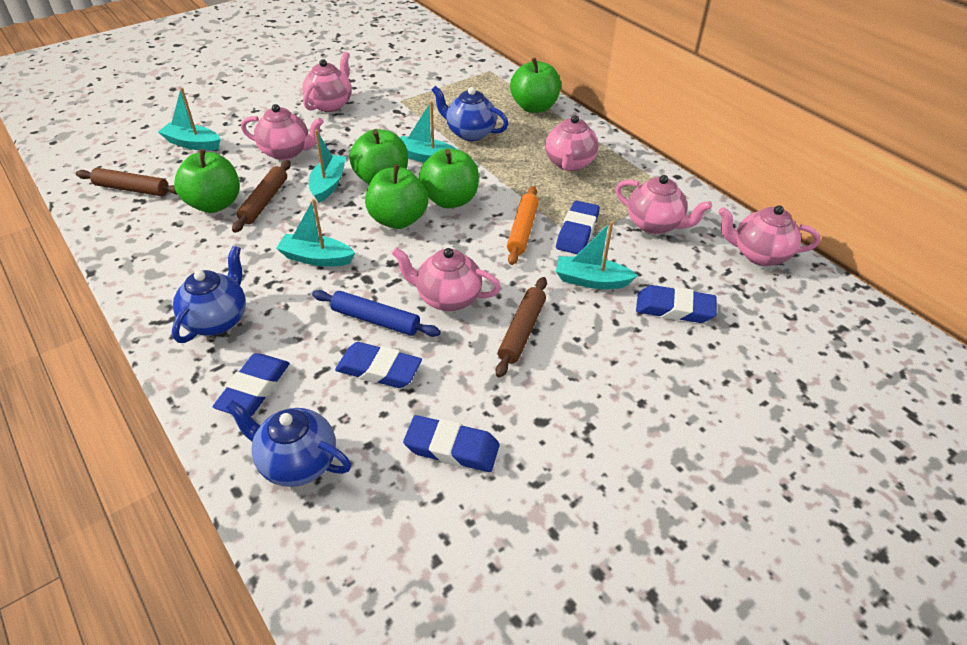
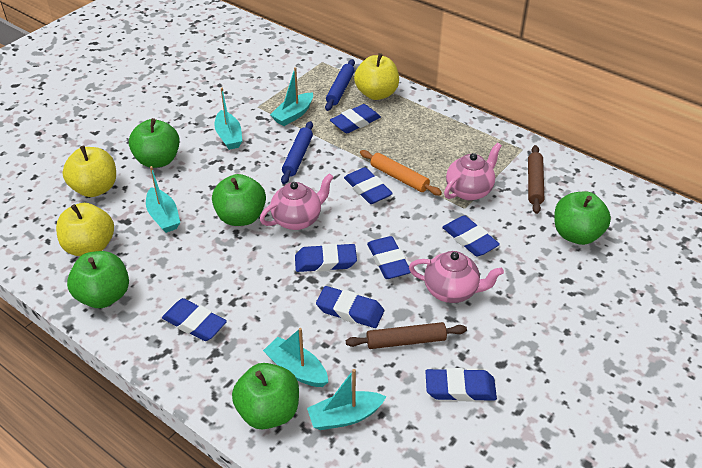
blue eraser: 5 -> 8
blue rolling pin: 1 -> 2
blue teapot: 3 -> 0
brown rolling pin: 3 -> 2
pink teapot: 6 -> 3
yellow apple: 0 -> 3

